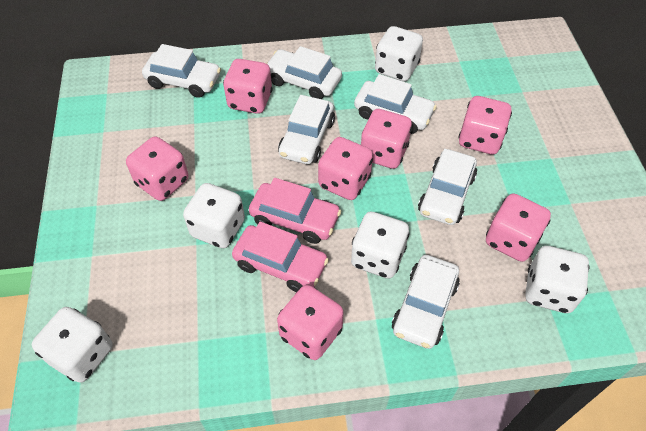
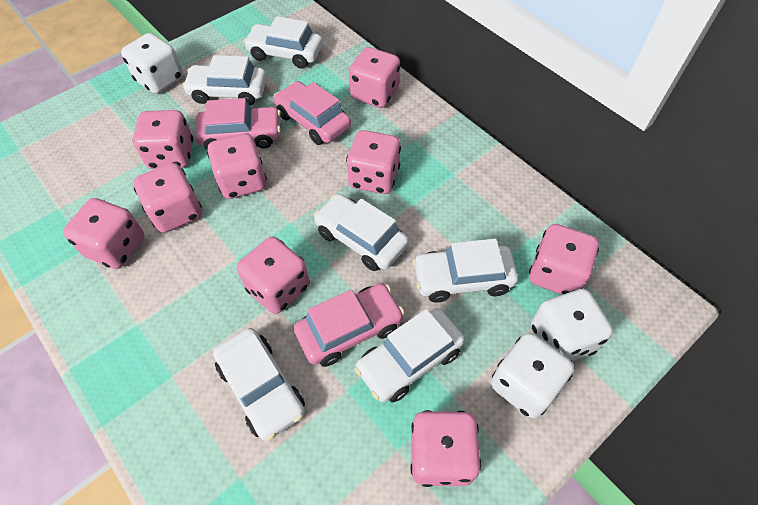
pink car: 2 -> 3
pink dice: 7 -> 9
white dice: 5 -> 3

